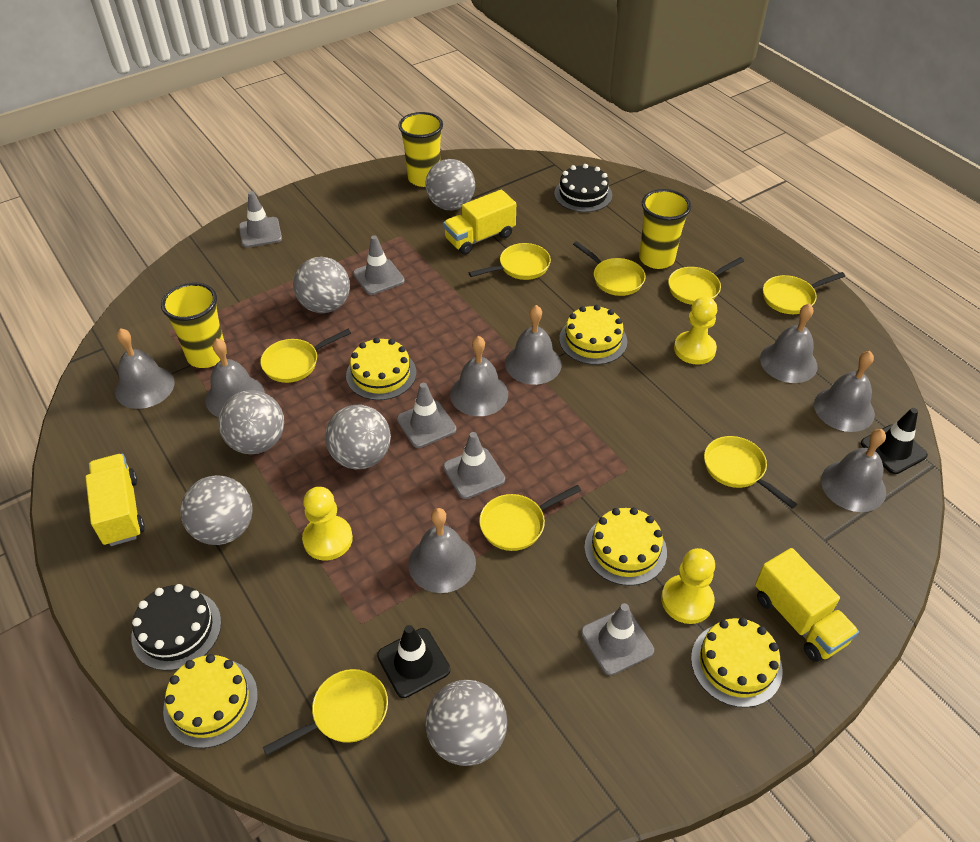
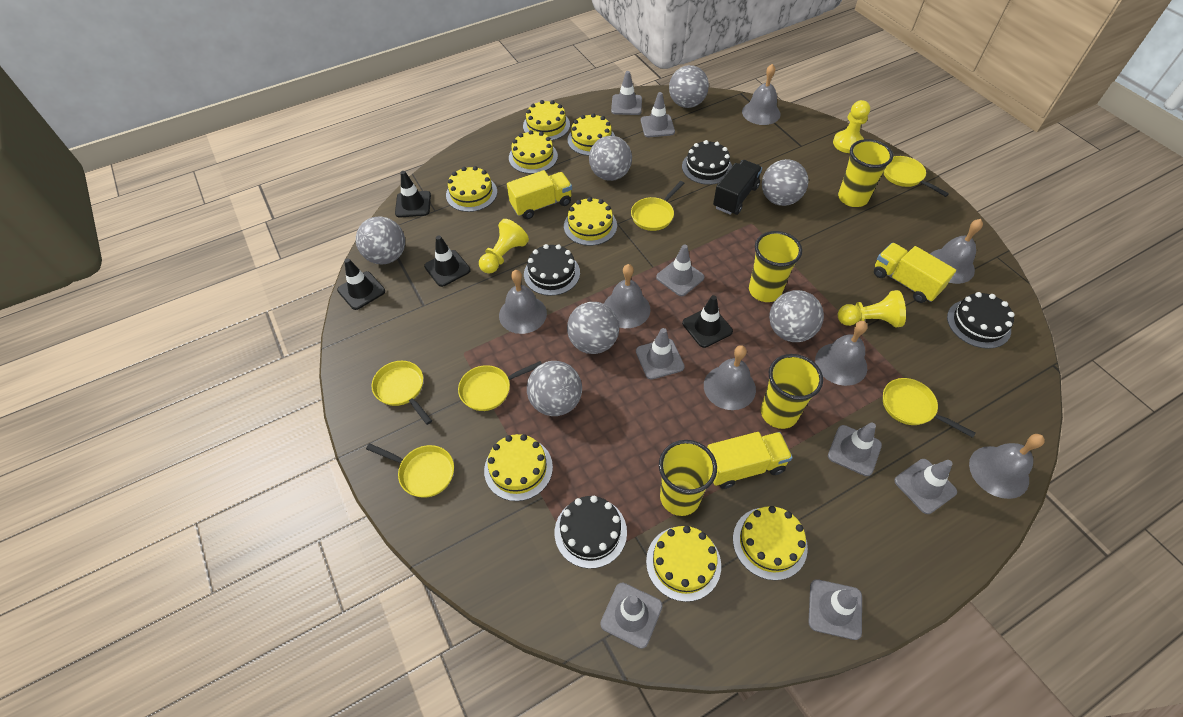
black cake: 2 -> 4
black traffic cone: 2 -> 4
black truck: 0 -> 1
grey ball: 6 -> 7
grey bell: 8 -> 7
grey traffic cone: 5 -> 8
yellow cake: 5 -> 8
yellow cup: 3 -> 4
yellow pan: 8 -> 6

